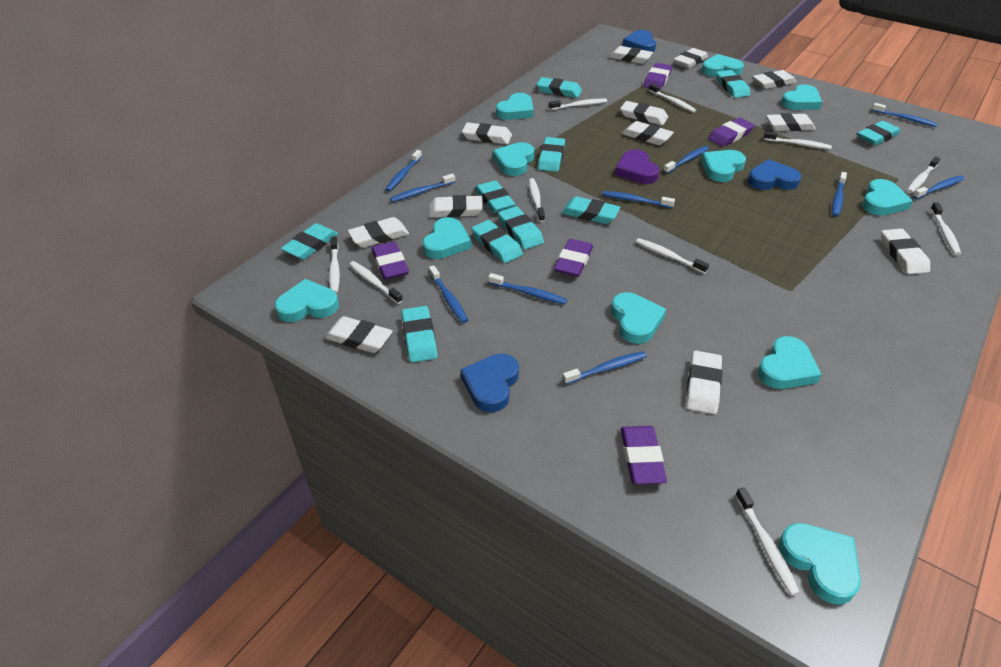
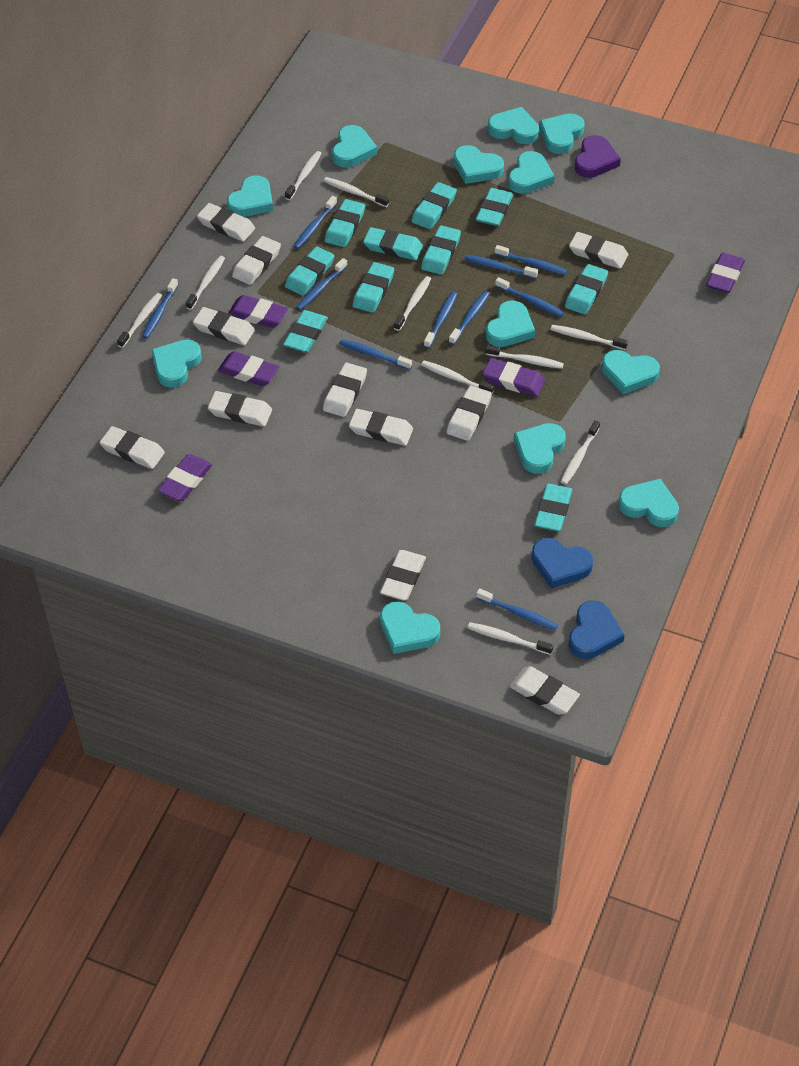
blue heart: 3 -> 2
turquoise heart: 11 -> 12
white eraser: 12 -> 11

